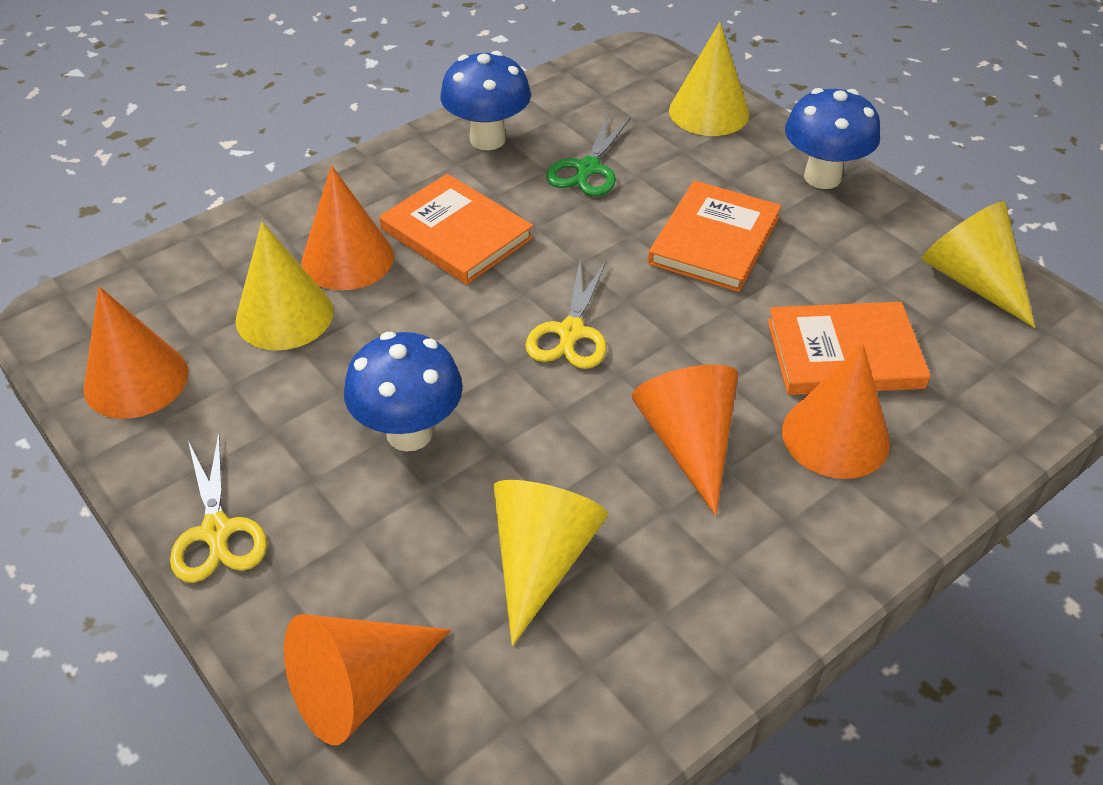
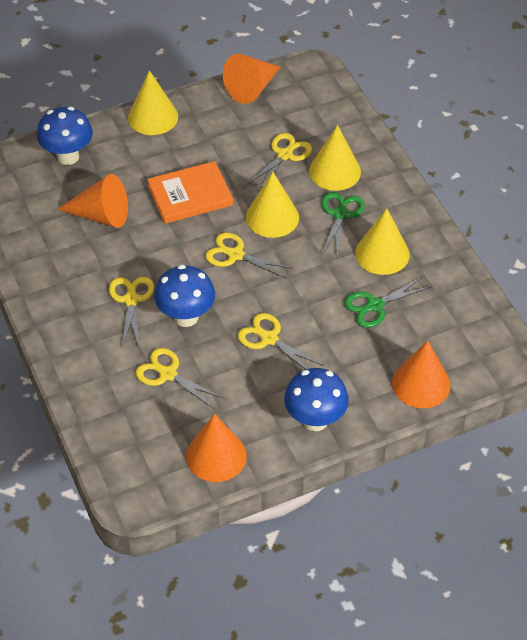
green scissors: 1 -> 2
orange book: 3 -> 1
orange cone: 5 -> 4
yellow scissors: 2 -> 5

